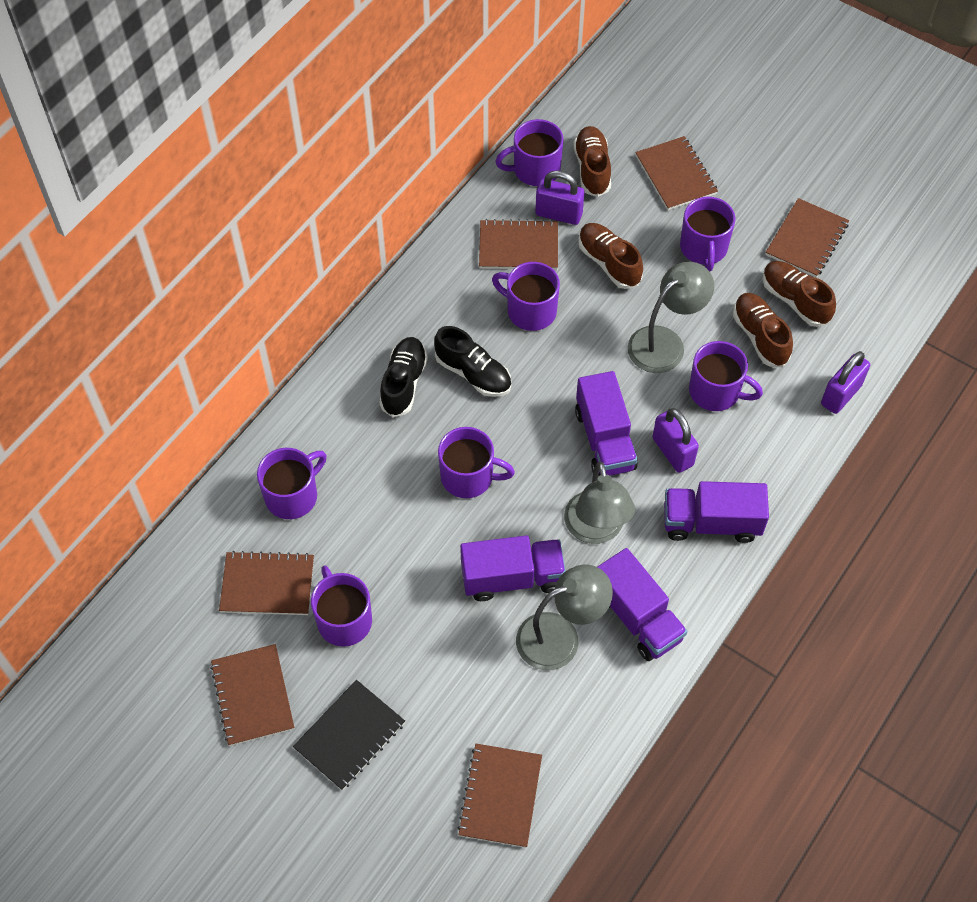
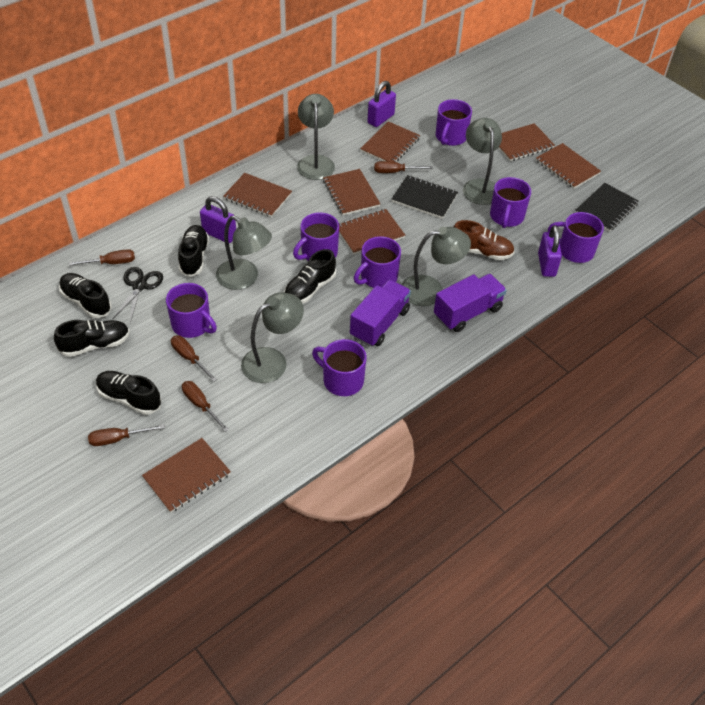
black notebook: 1 -> 2
black scissors: 0 -> 1
black shoe: 2 -> 5
brown notebook: 6 -> 7
brown screwdriver: 0 -> 5
brown shoe: 4 -> 1
grey lamp: 3 -> 5
purple truck: 4 -> 2

